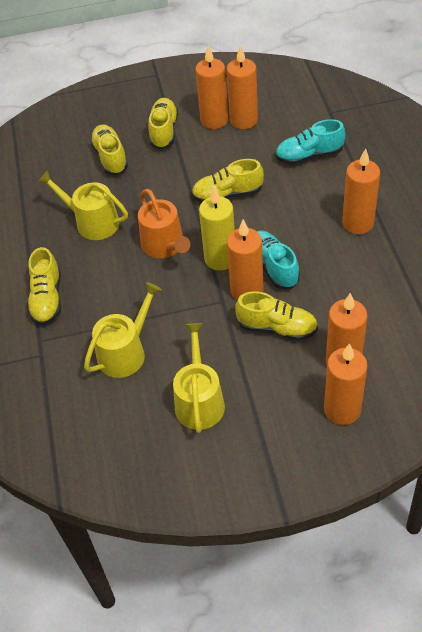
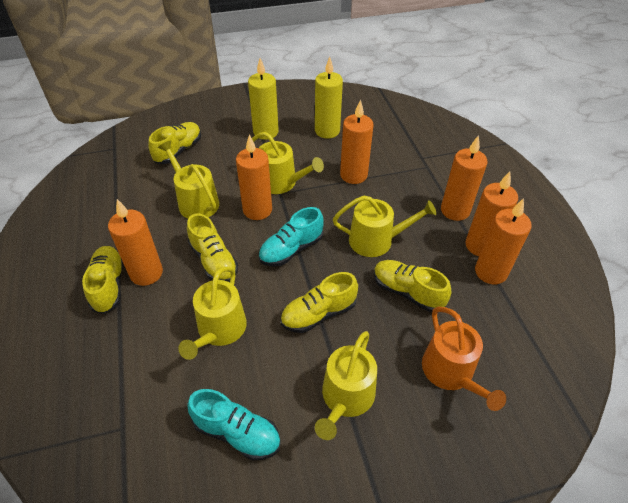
yellow candle: 1 -> 2
yellow watering can: 3 -> 5

